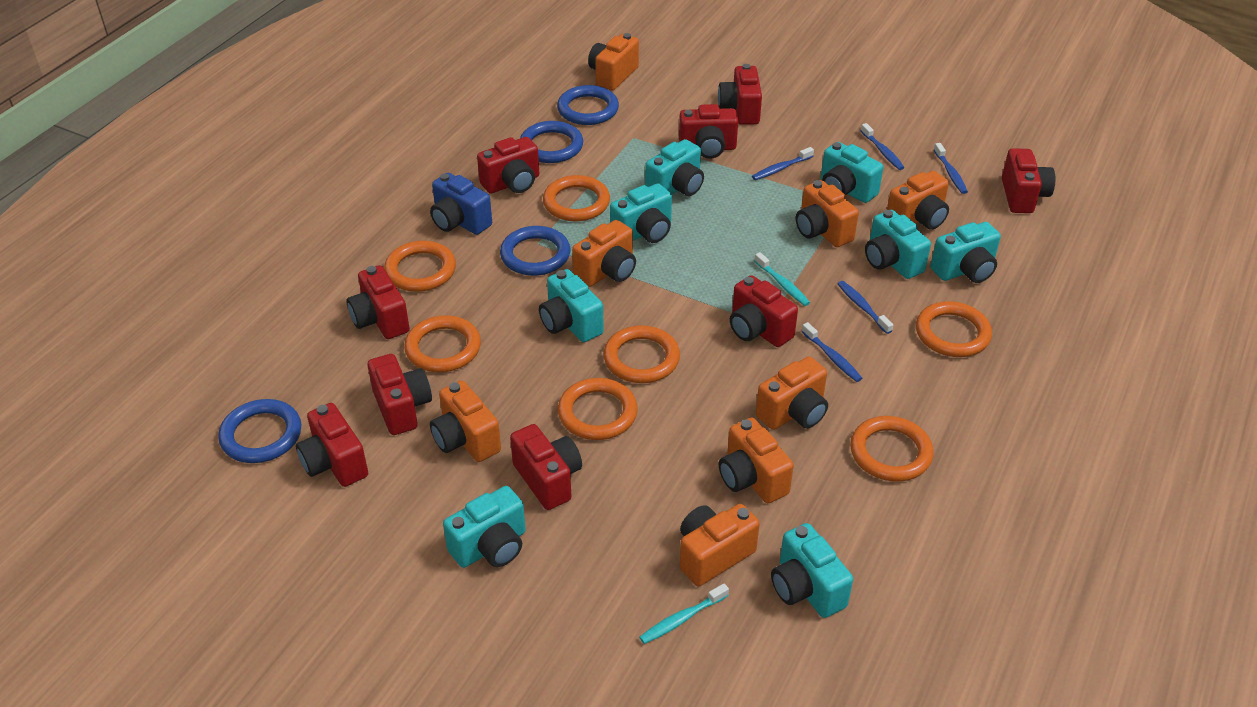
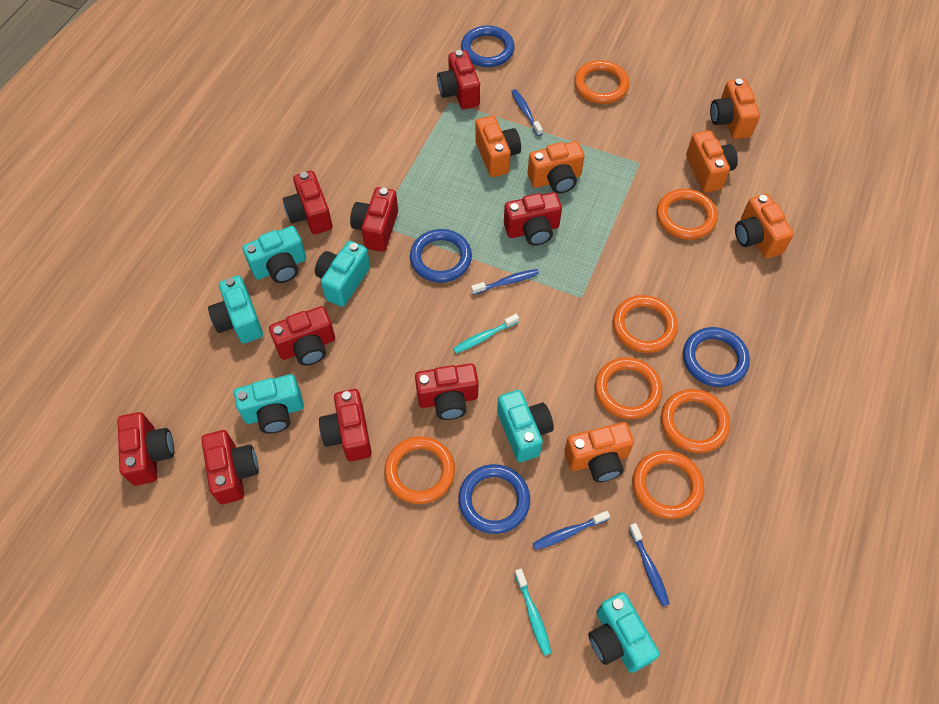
blue camera: 1 -> 0
blue toothbrush: 5 -> 4
orange camera: 8 -> 6
turquoise camera: 8 -> 6

